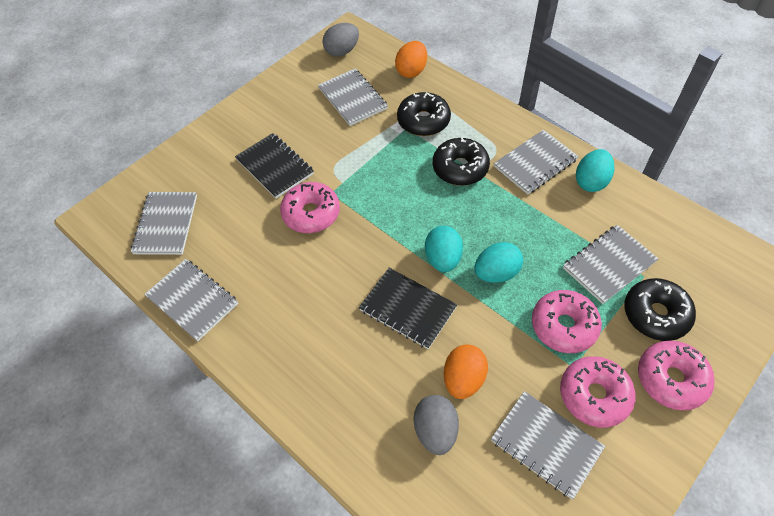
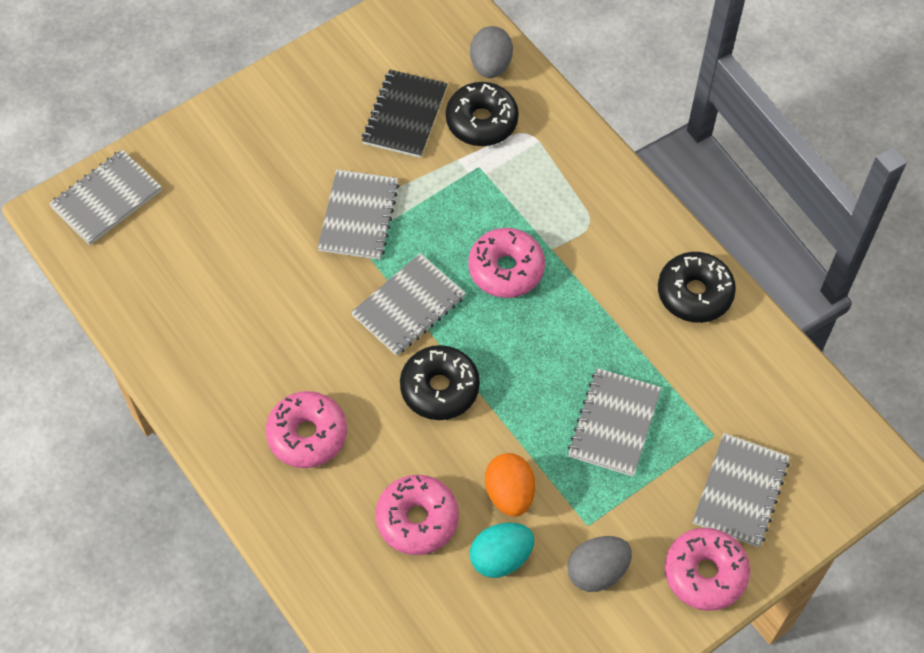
black notebook: 2 -> 1
grey notebook: 6 -> 5
orange egg: 2 -> 1
turquoise egg: 3 -> 1

